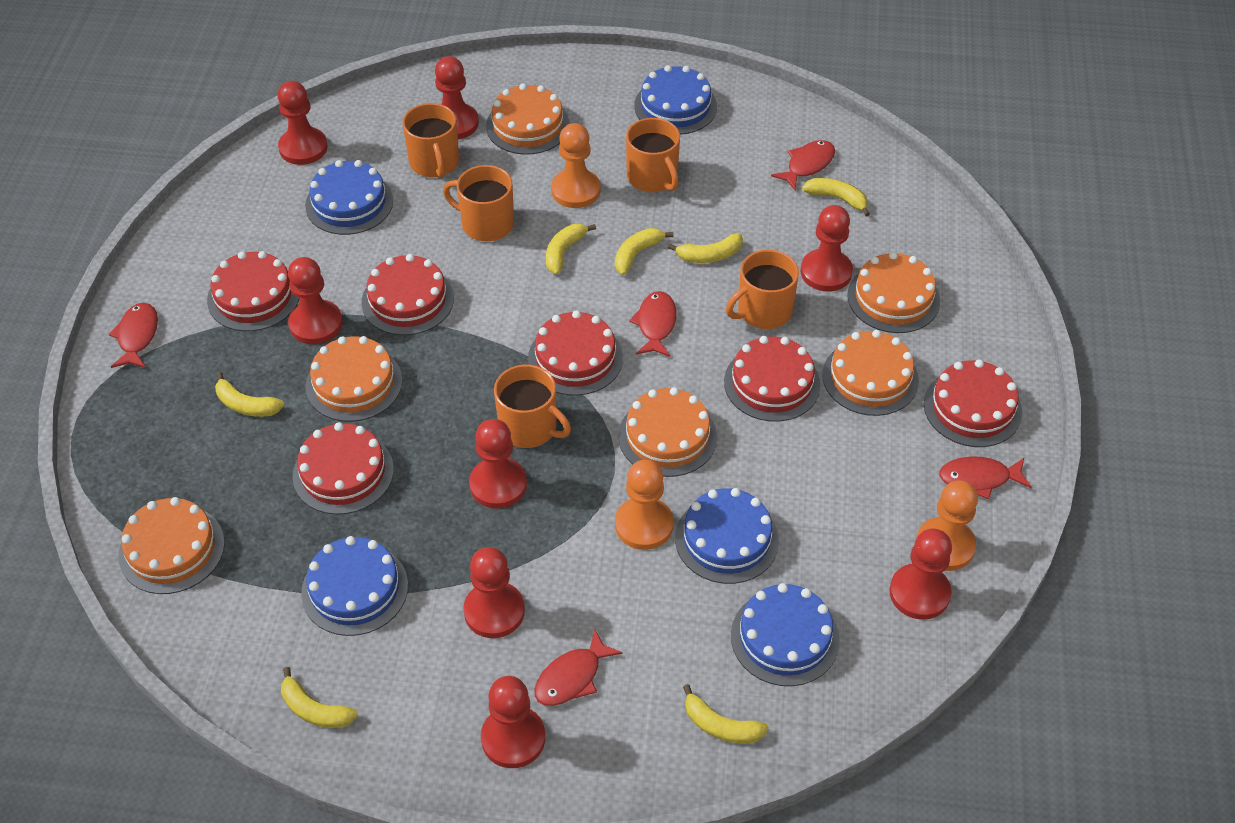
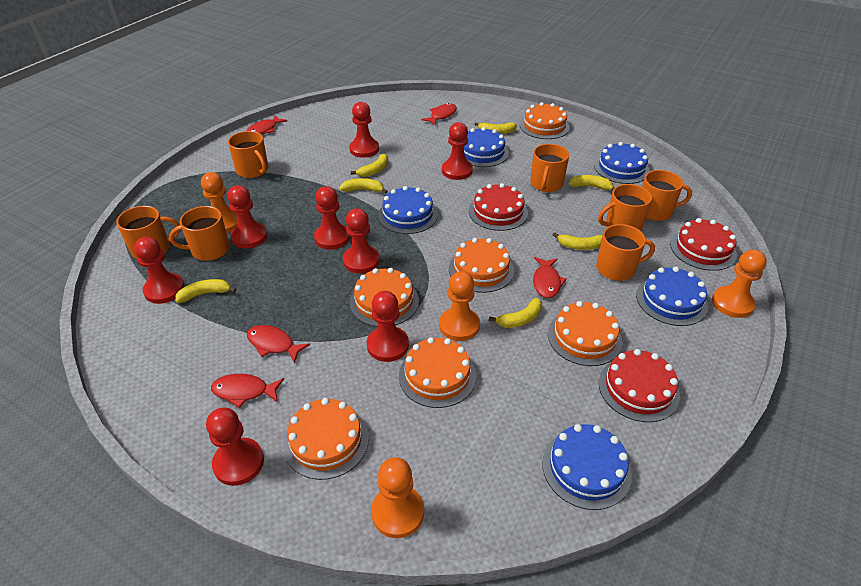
orange mug: 5 -> 7
orange pawn: 3 -> 4
red cake: 6 -> 3

